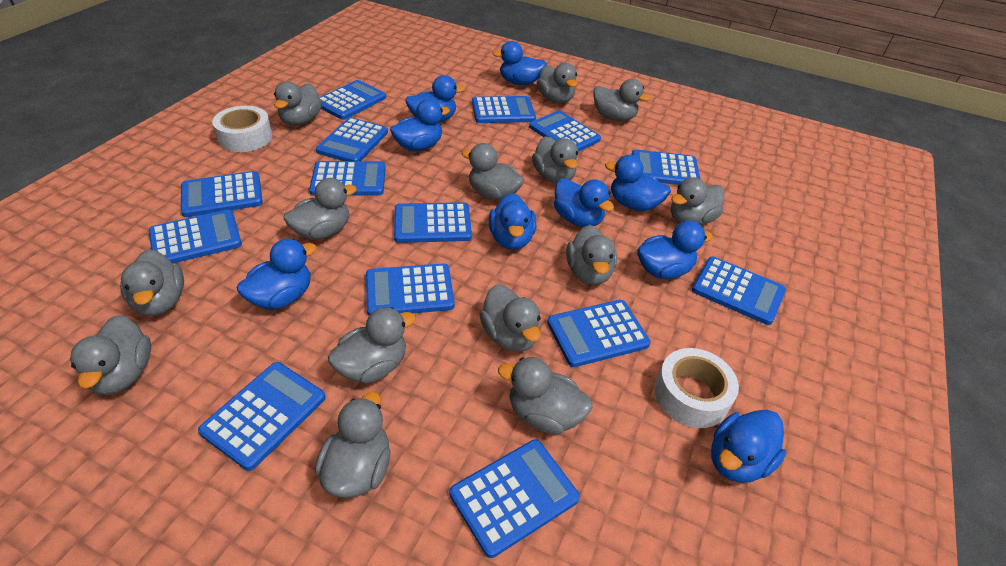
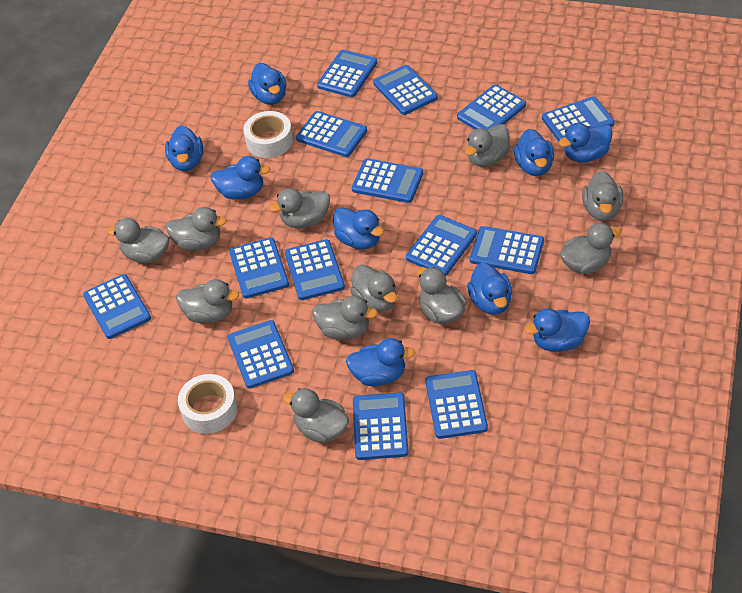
grey duck: 14 -> 11

